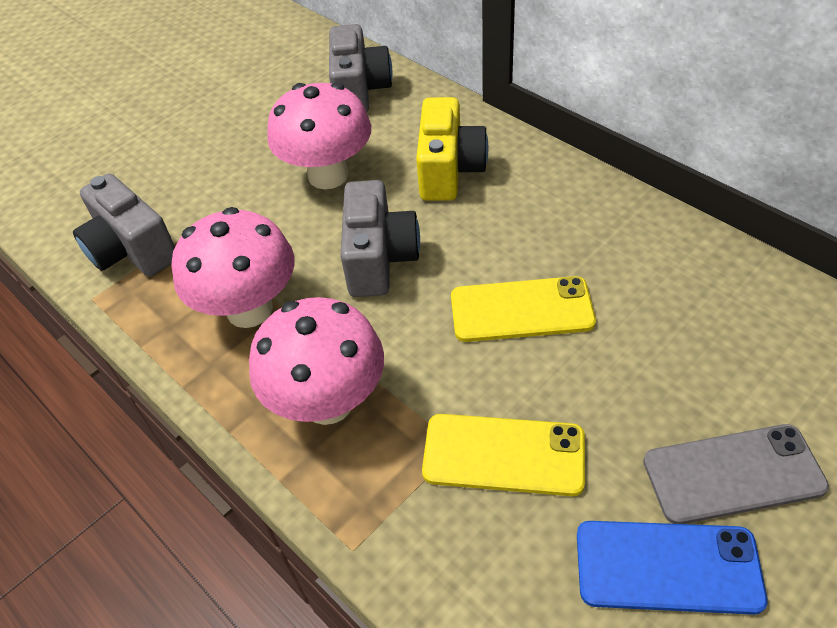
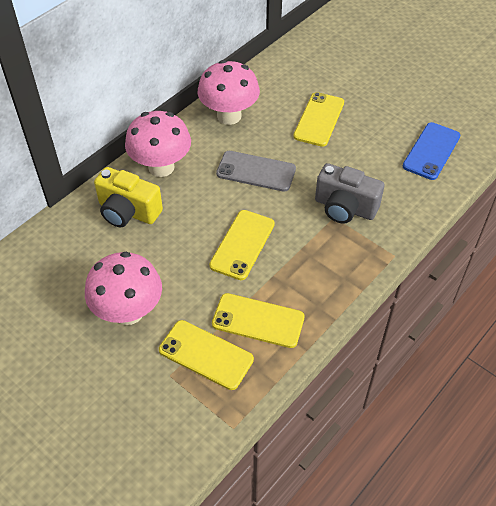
grey camera: 3 -> 1
yellow phone: 2 -> 4

